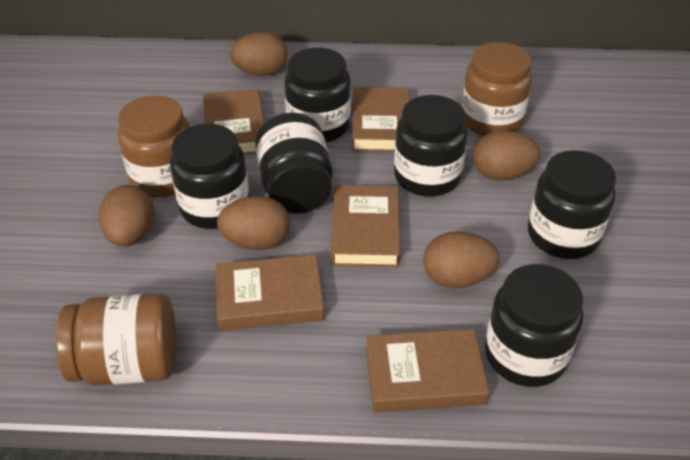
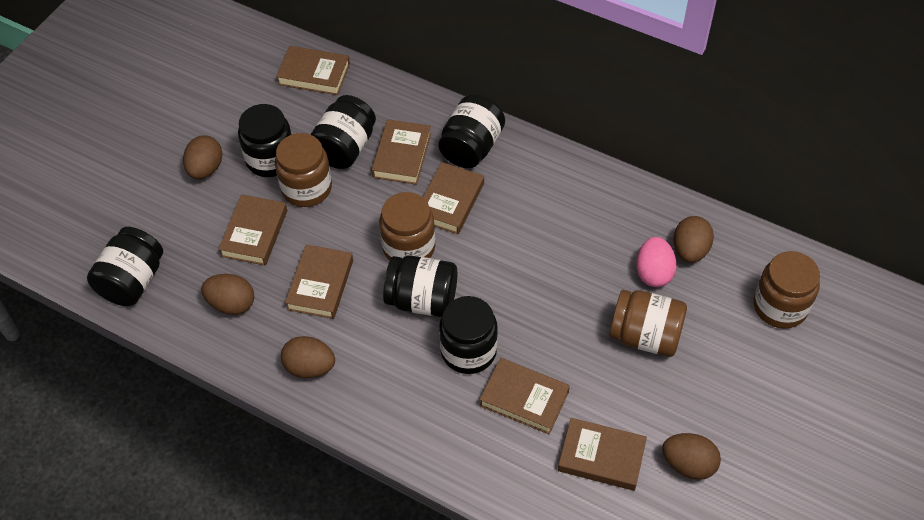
brown book: 5 -> 7
brown jar: 3 -> 4
pink egg: 0 -> 1

